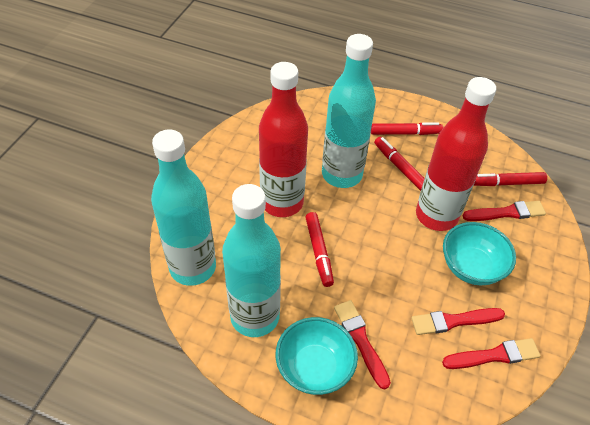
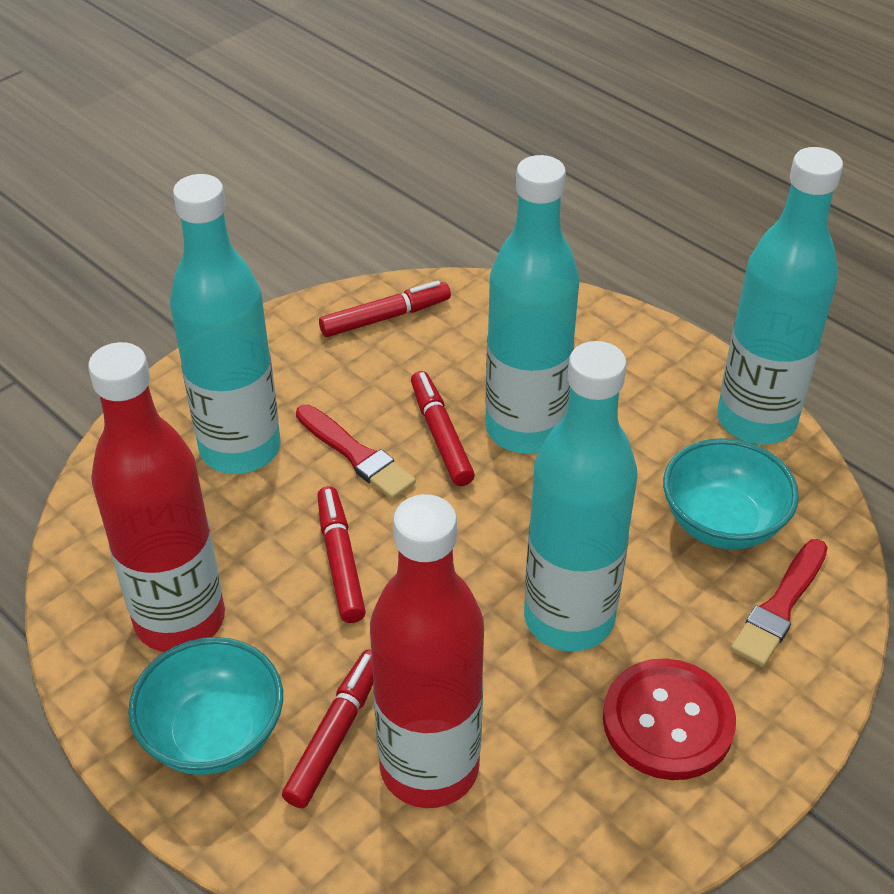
red brush: 4 -> 2
red button: 0 -> 1
turquoise bottle: 3 -> 4

